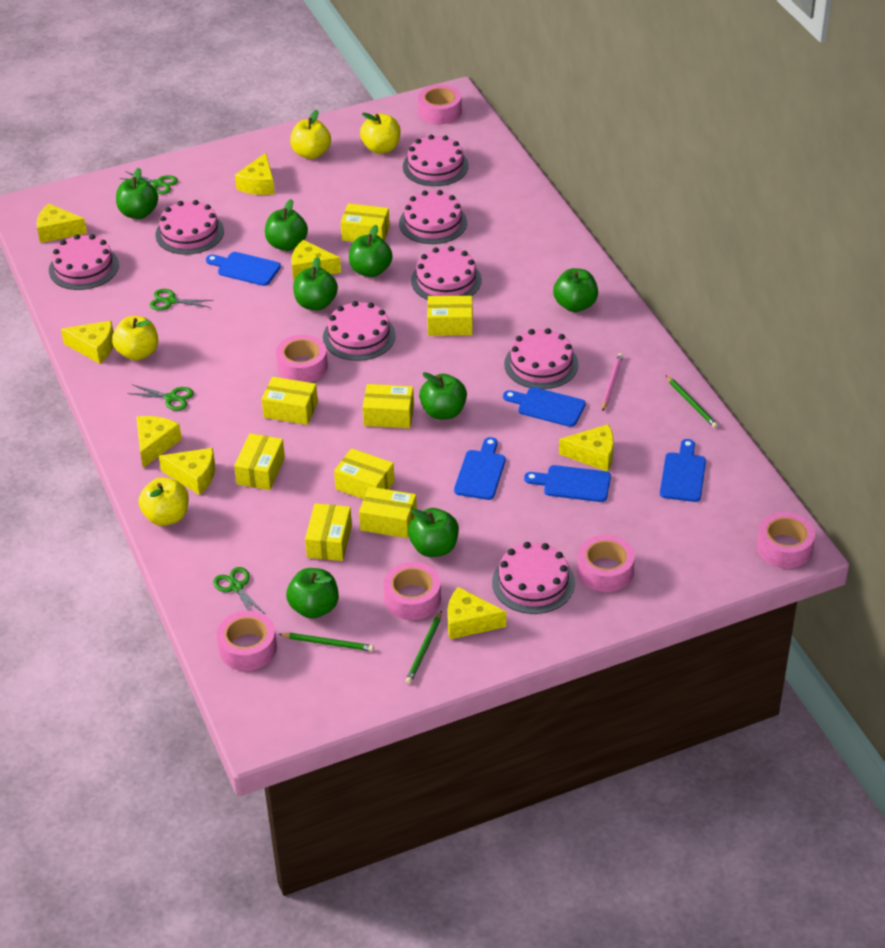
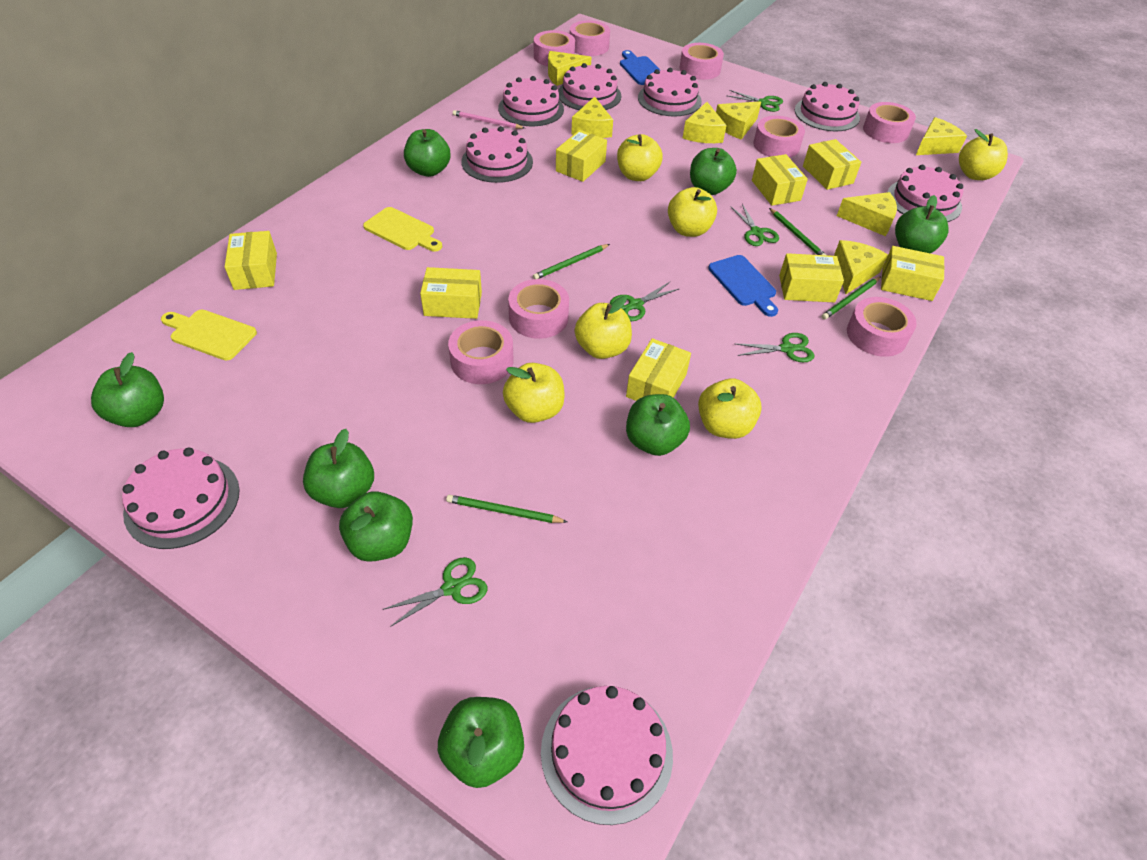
blue cutting board: 5 -> 2
green pencil: 3 -> 4
green scissors: 4 -> 5
pink tape: 6 -> 8
yellow apple: 4 -> 6
yellow cheese: 8 -> 7
yellow cutting board: 0 -> 2

